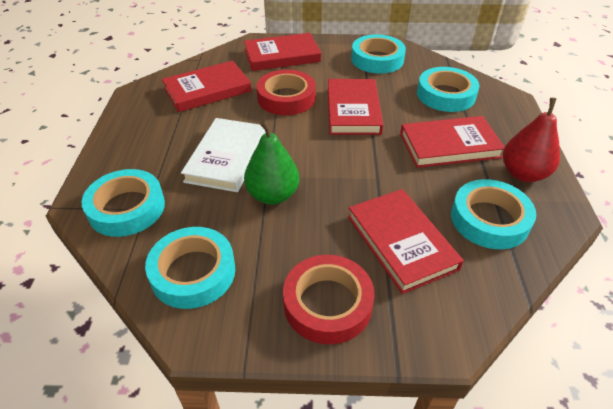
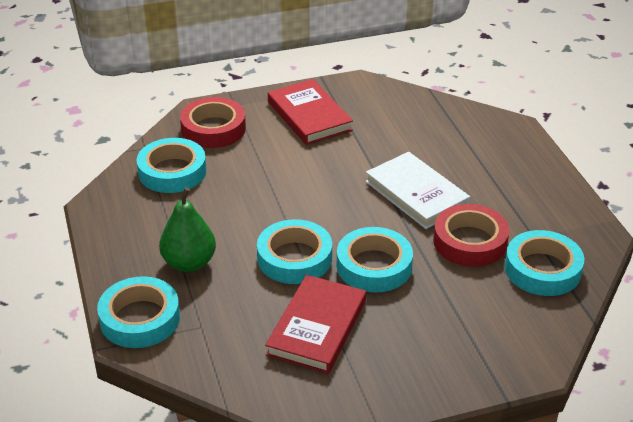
red book: 5 -> 2
red pear: 1 -> 0

